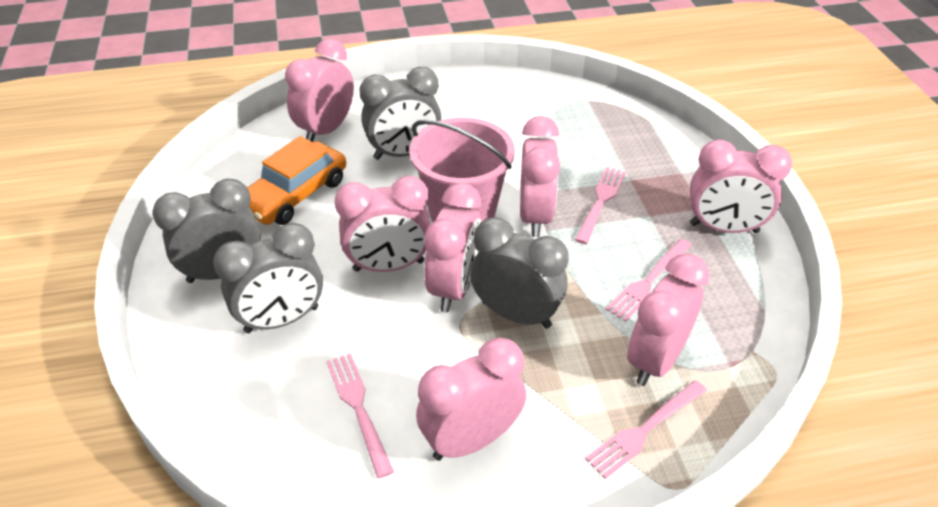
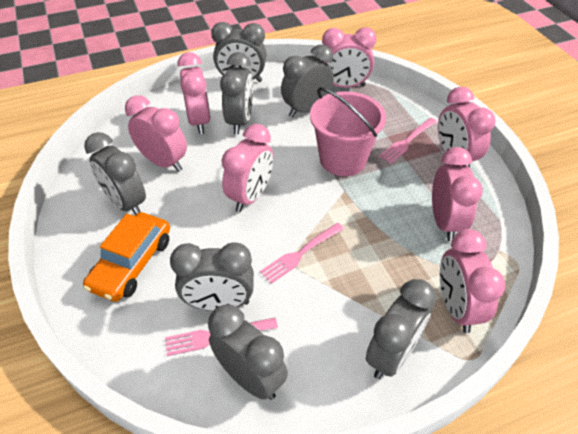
grey clock: 4 -> 7
pink fork: 4 -> 3

